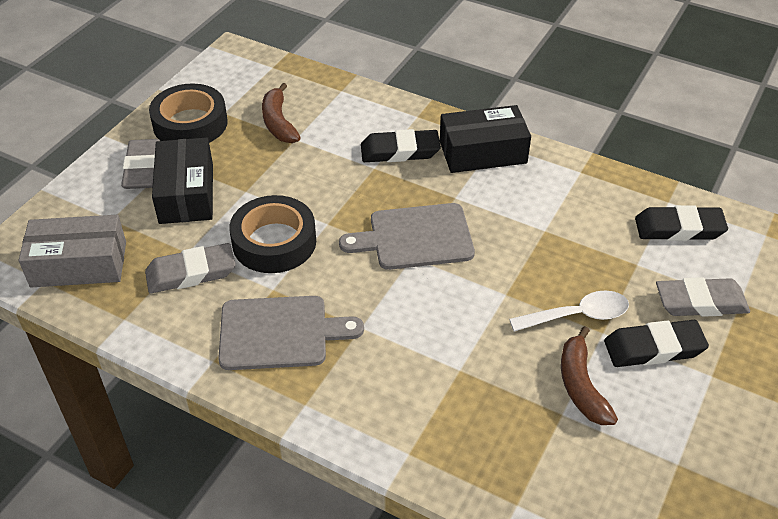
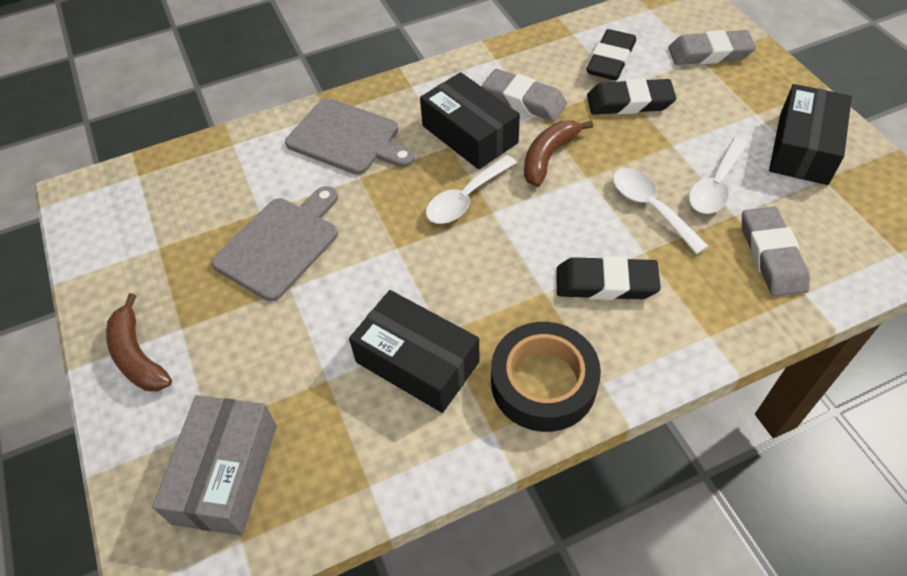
black box: 2 -> 3
black tape: 2 -> 1
white spoon: 1 -> 3

